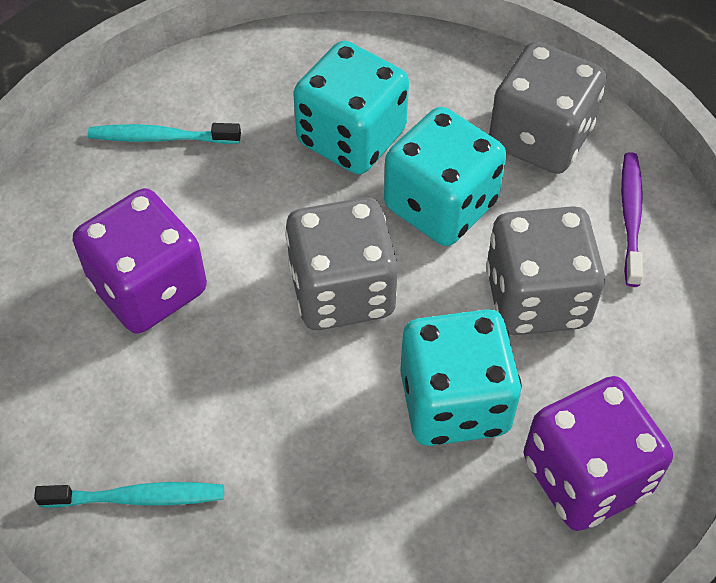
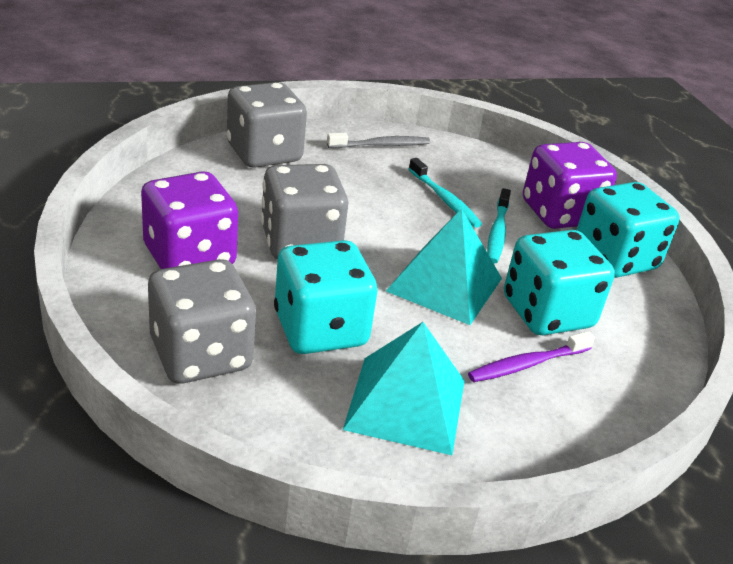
grey toothbrush: 0 -> 1
turquoise pyramid: 0 -> 2

